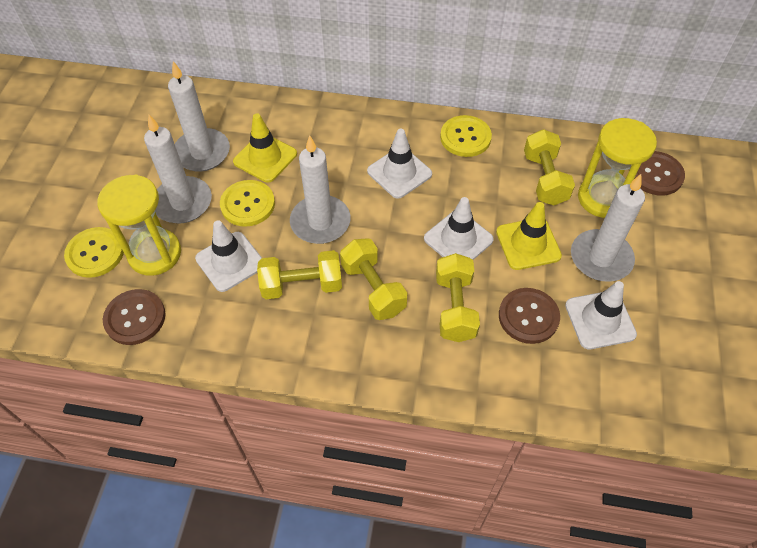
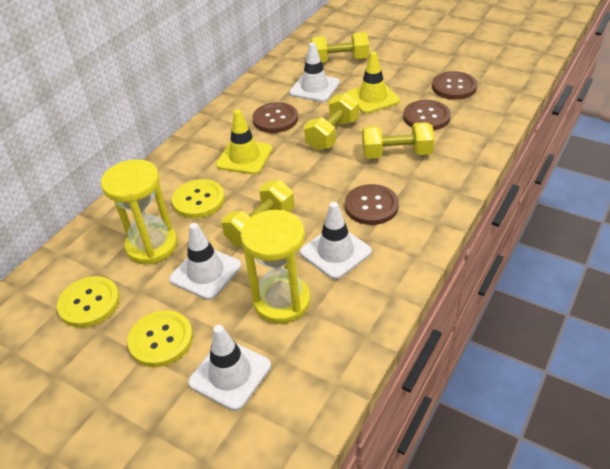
brown button: 3 -> 4
white candle: 4 -> 0

